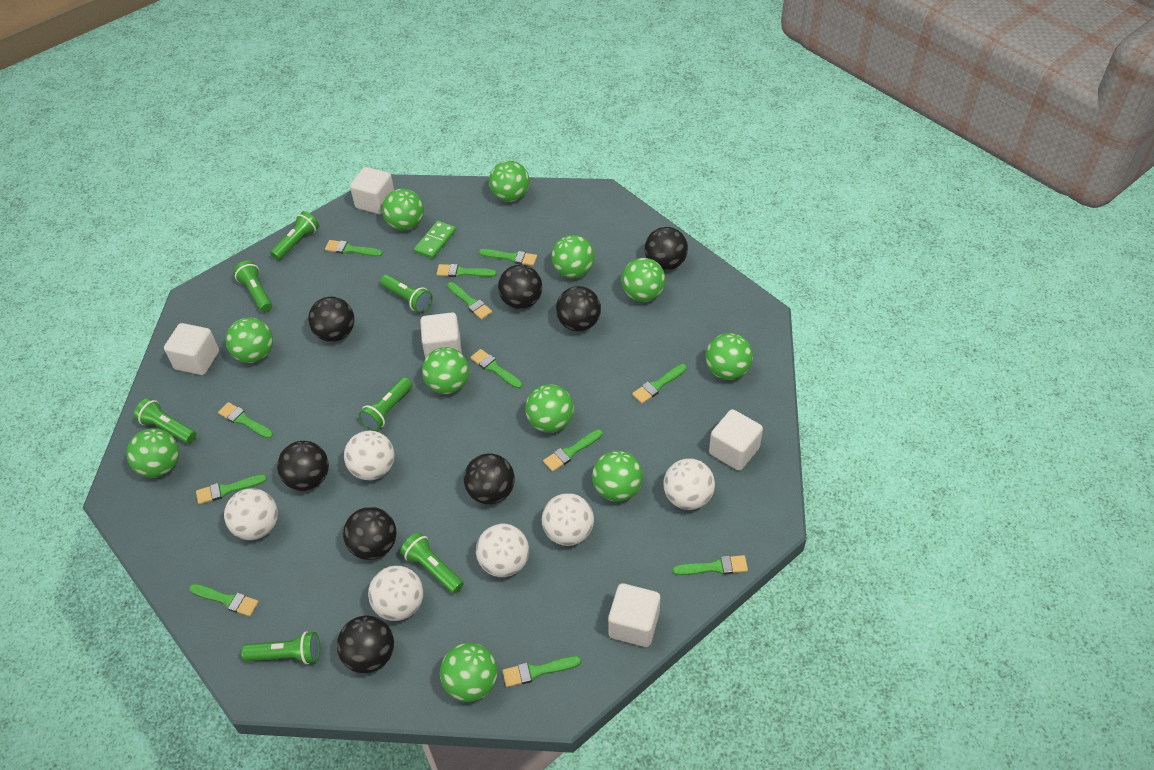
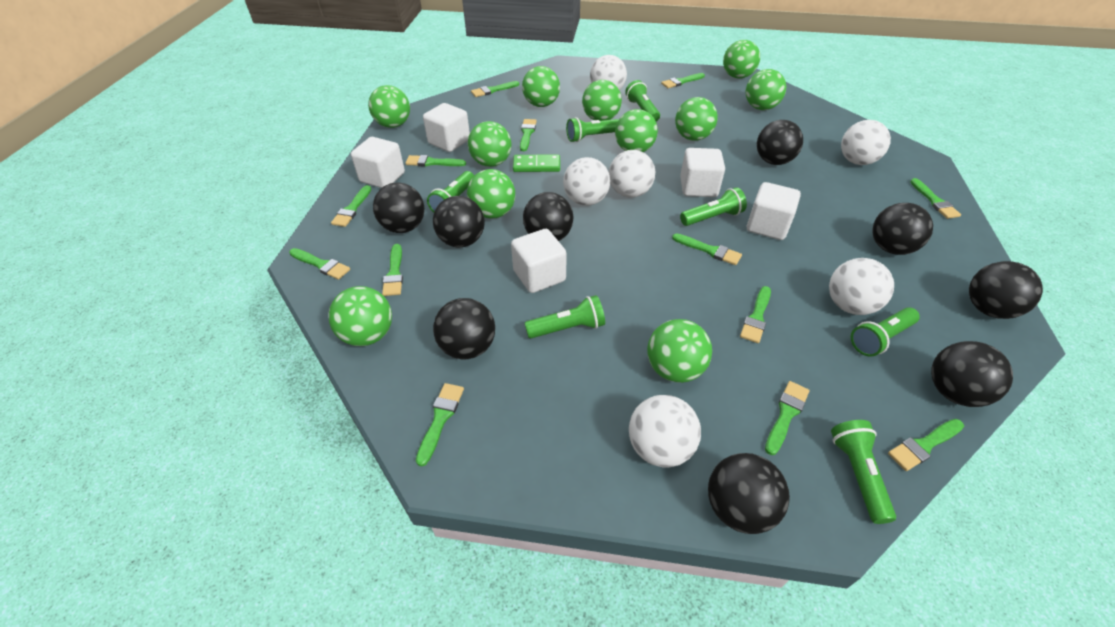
black ball: 8 -> 9
green brush: 12 -> 13

